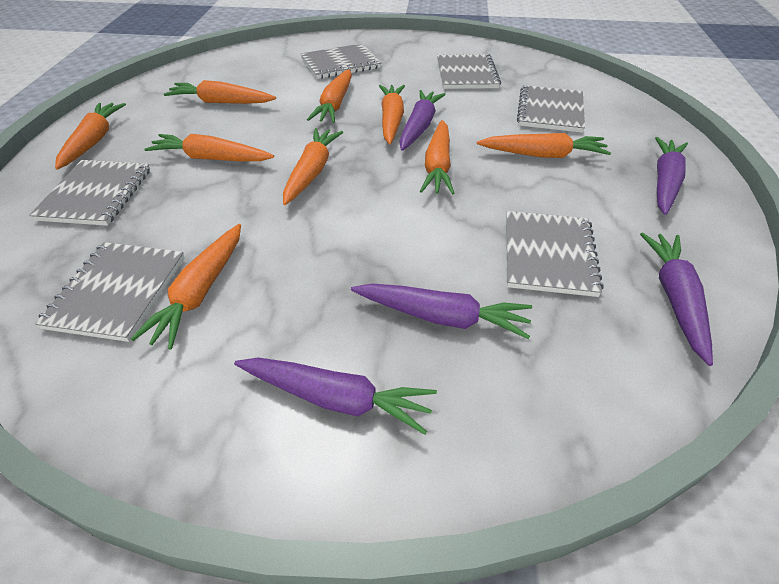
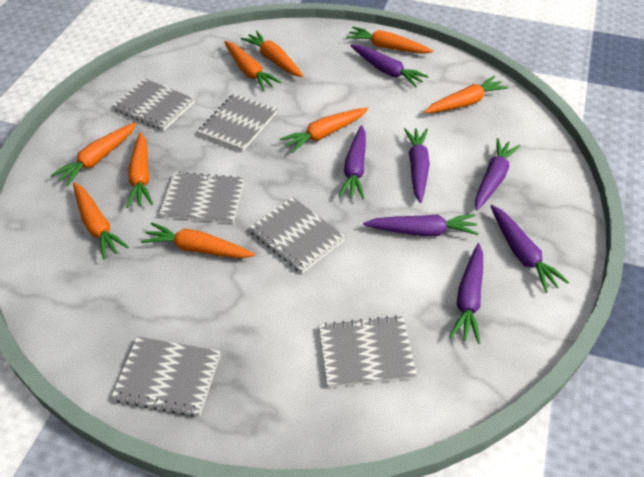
purple carrot: 5 -> 7

